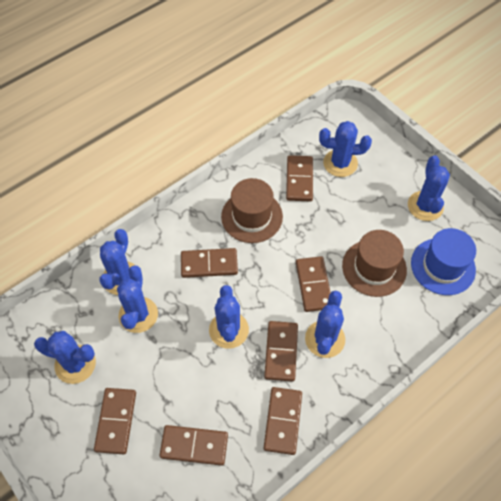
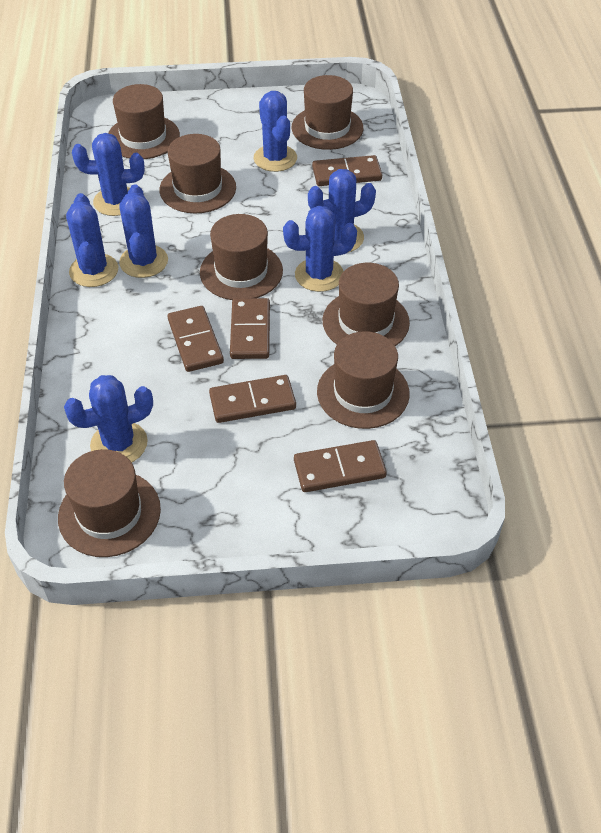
blue hat: 1 -> 0
brown domino: 7 -> 5
brown hat: 2 -> 7

